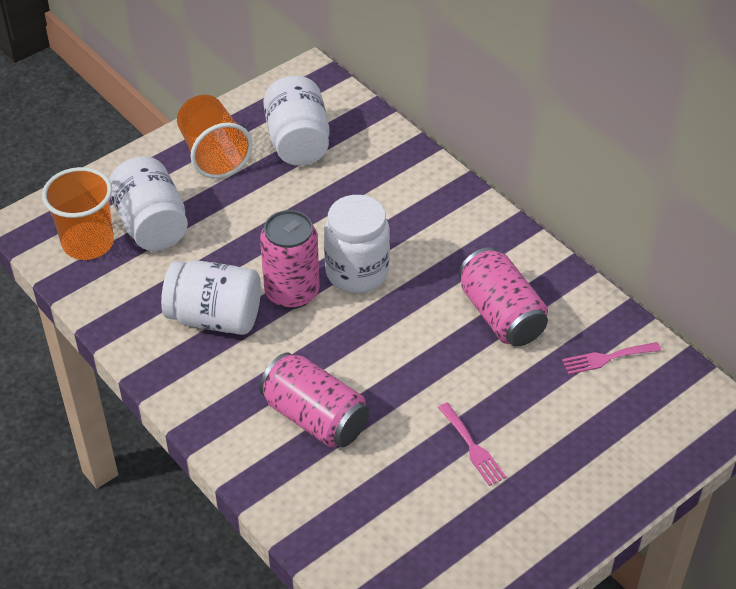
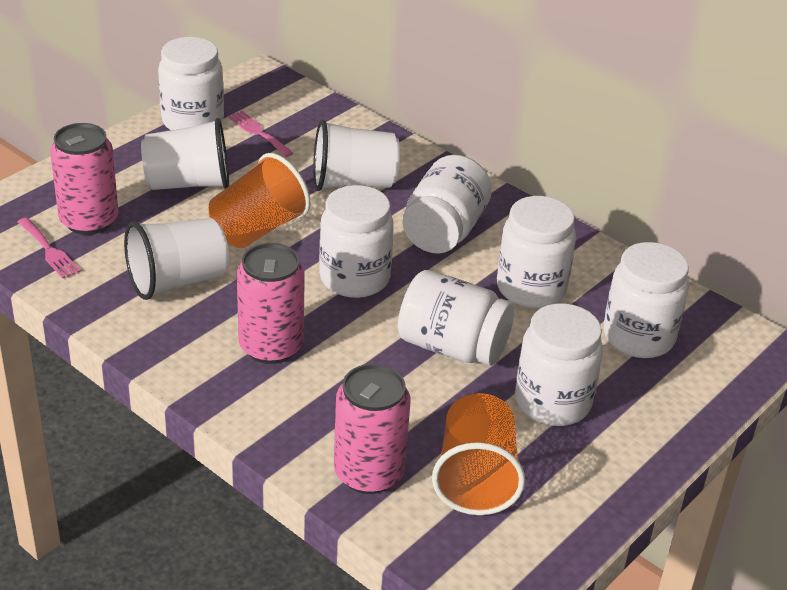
white cup: 0 -> 3
white jar: 4 -> 7

